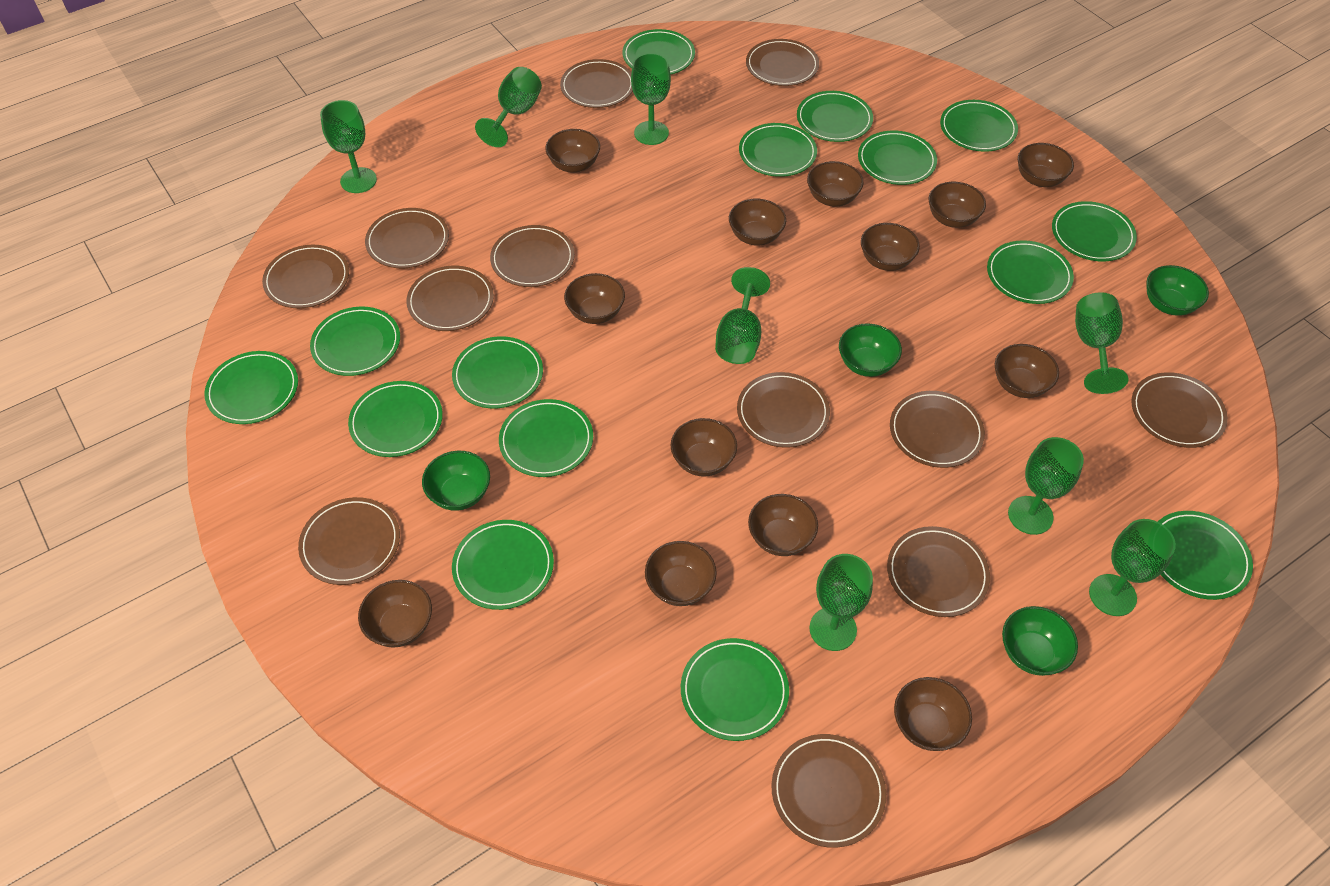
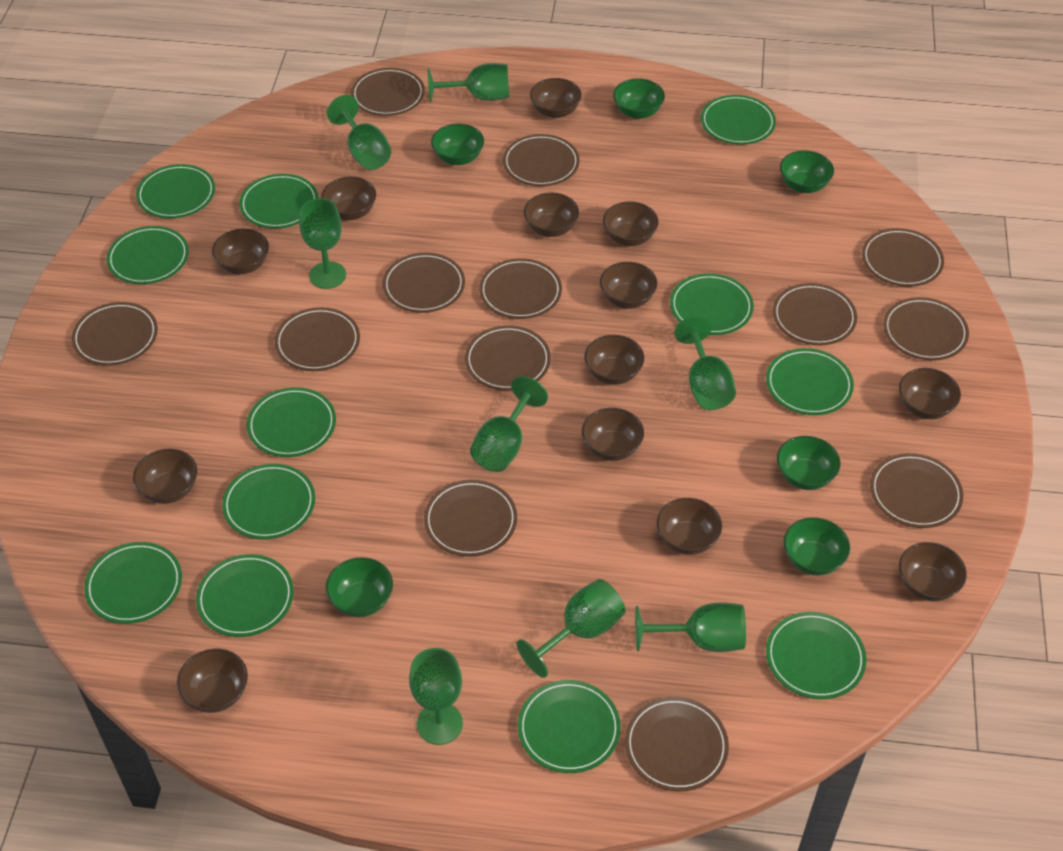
brown plate: 12 -> 13
green bowl: 4 -> 6
green plate: 15 -> 12

